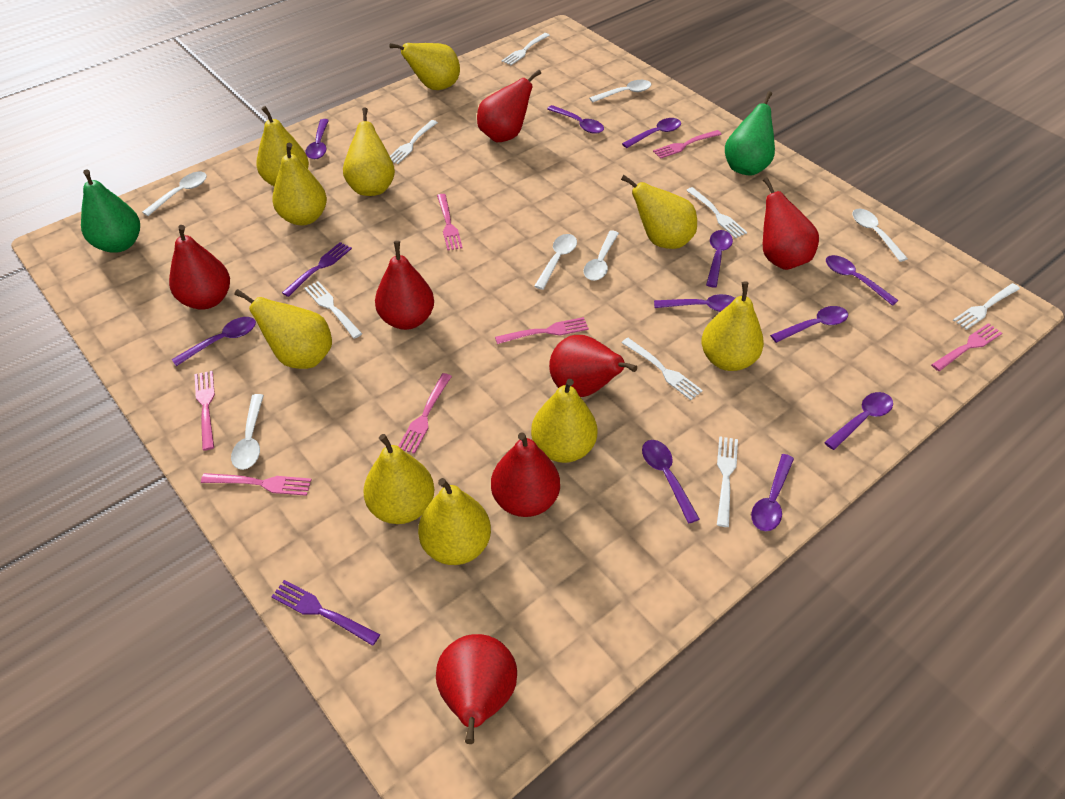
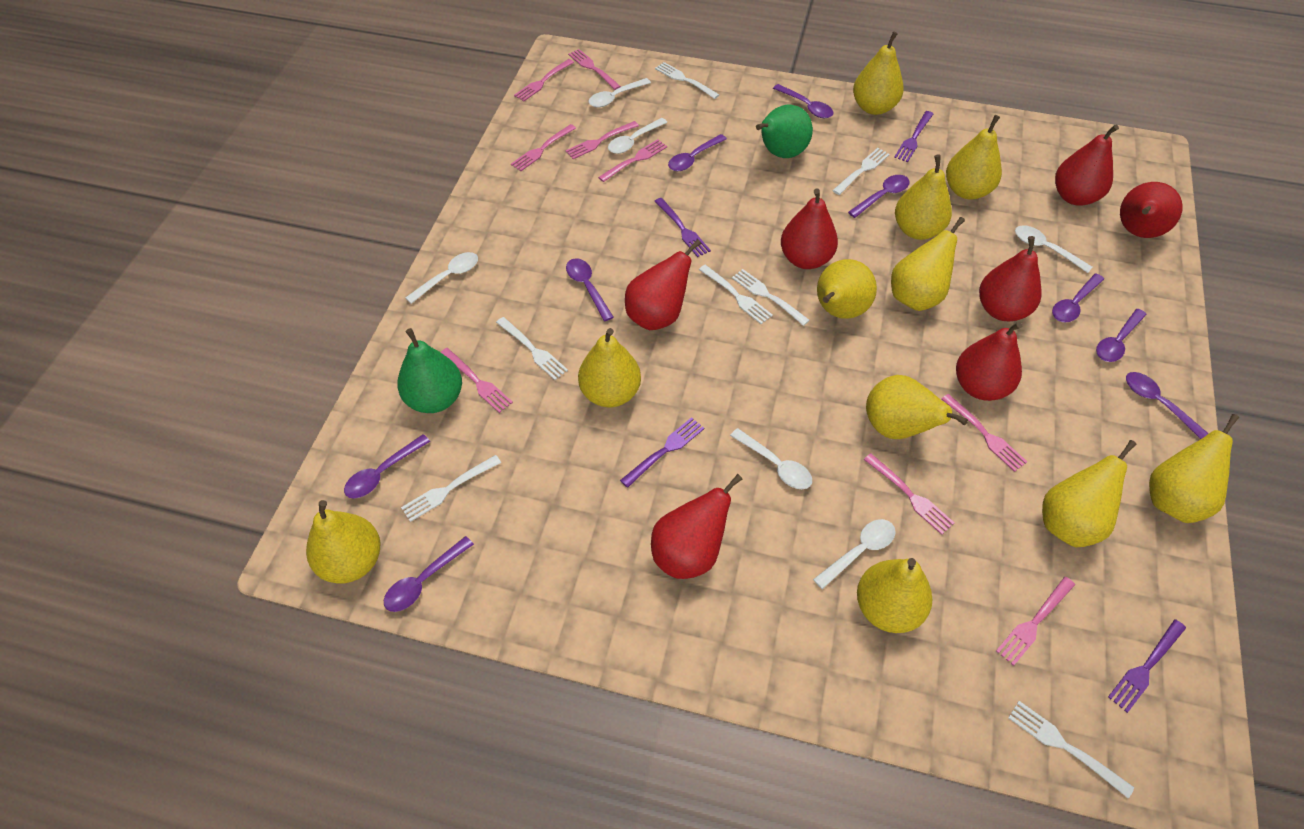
pink fork: 7 -> 9
purple fork: 2 -> 4
purple spoon: 11 -> 9
yellow pear: 10 -> 11

